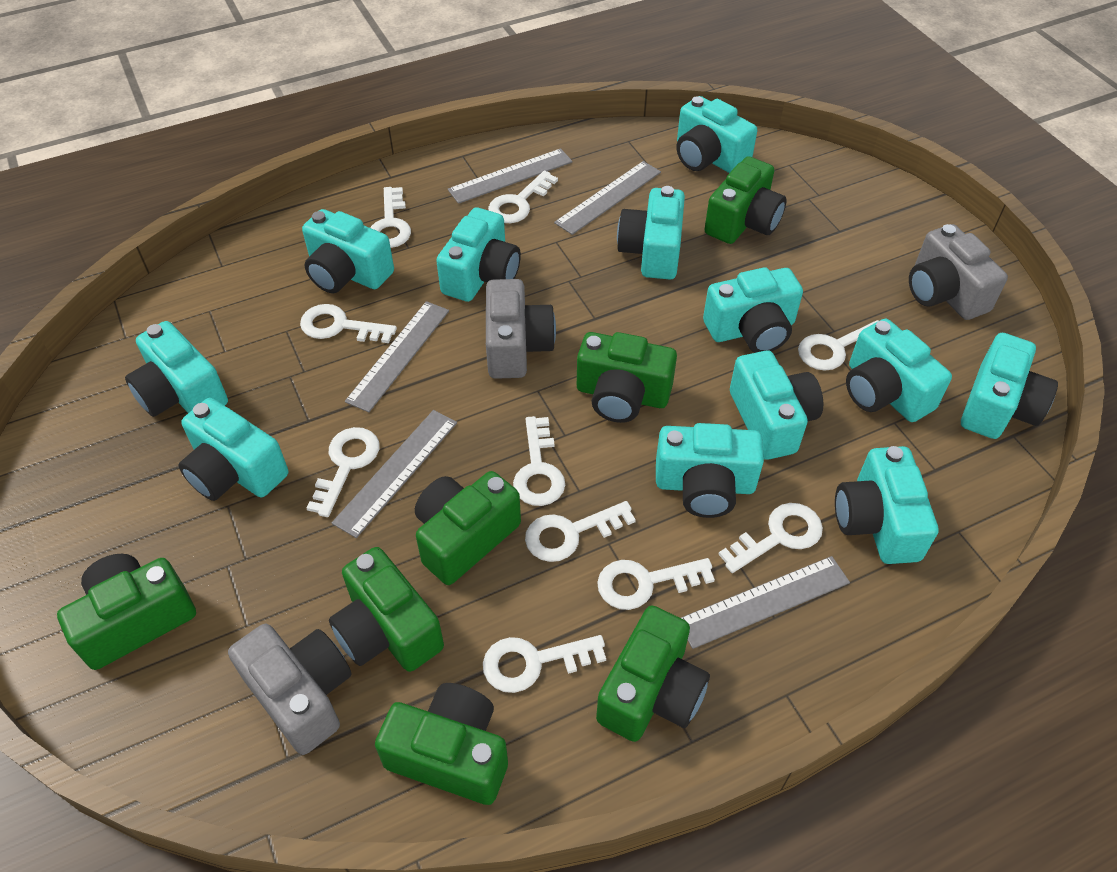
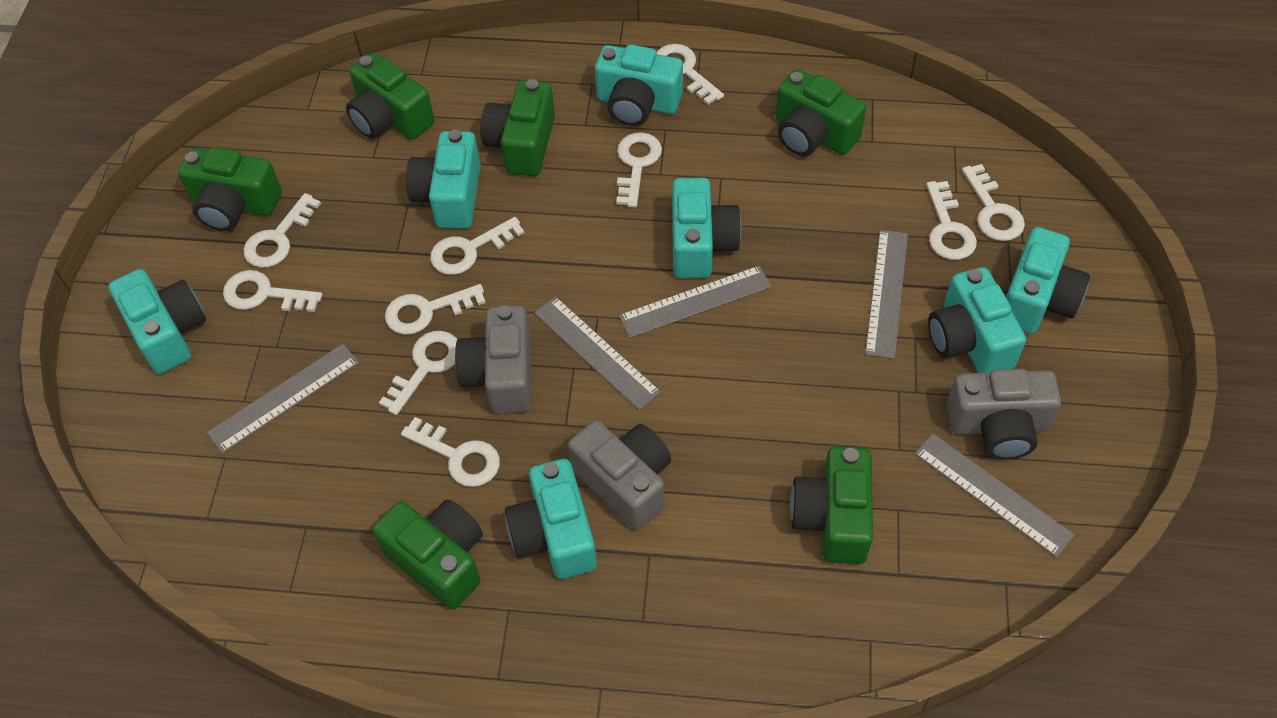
green camera: 7 -> 6
turquoise camera: 12 -> 7

